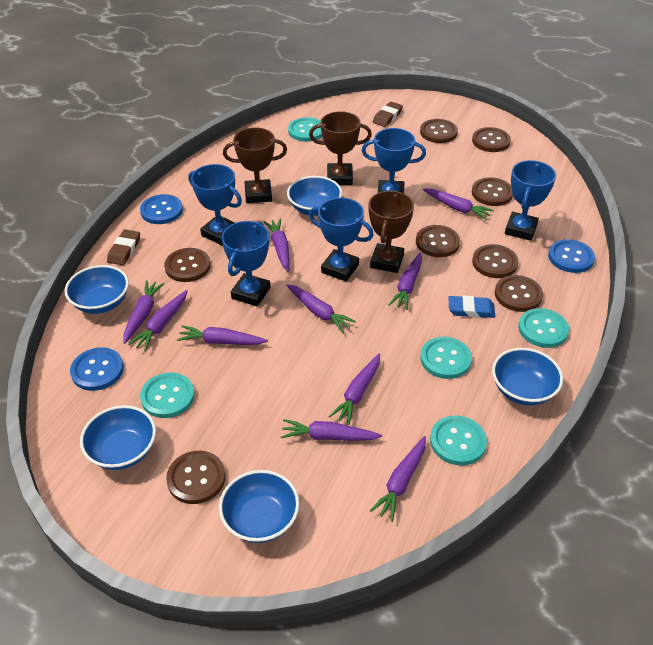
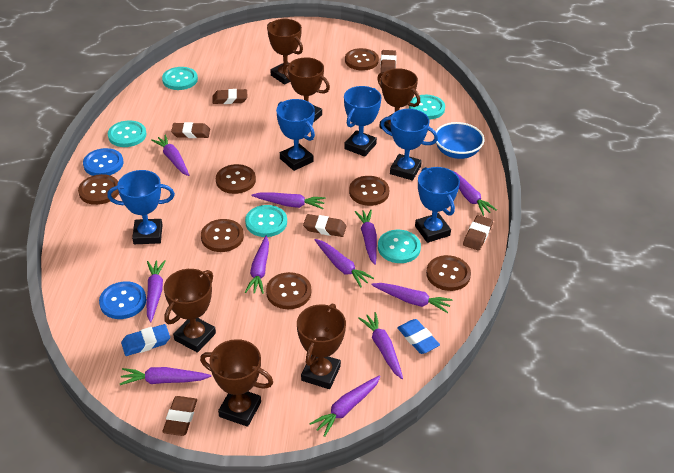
blue bowl: 5 -> 1
blue button: 3 -> 2
blue eraser: 1 -> 2
brown button: 8 -> 7
brown eraser: 2 -> 6
brown trophy: 3 -> 6
purple carrot: 10 -> 11

